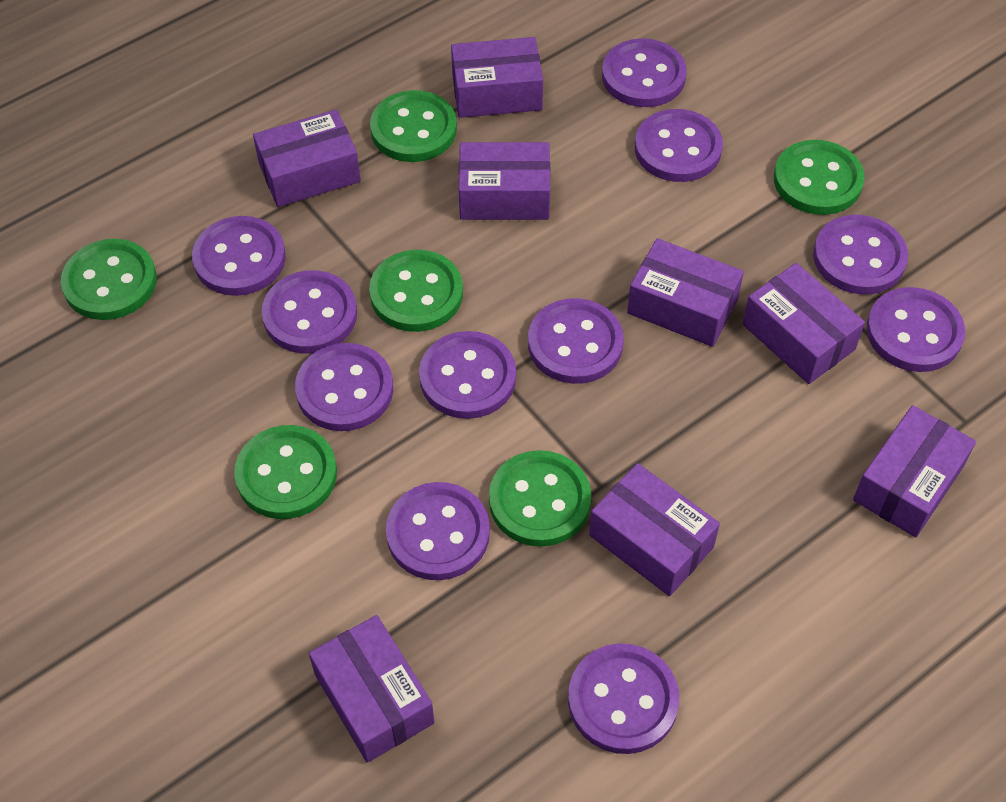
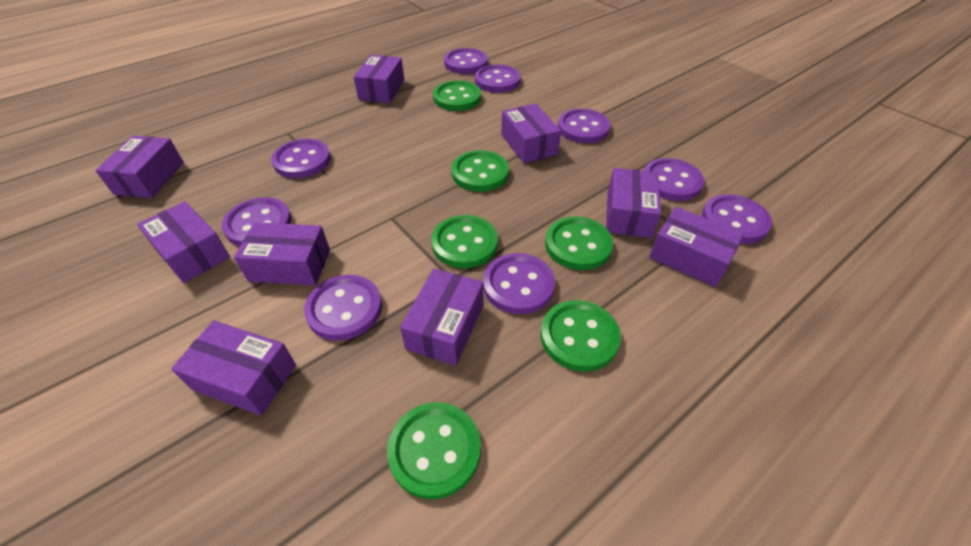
purple box: 8 -> 9
purple button: 11 -> 9

